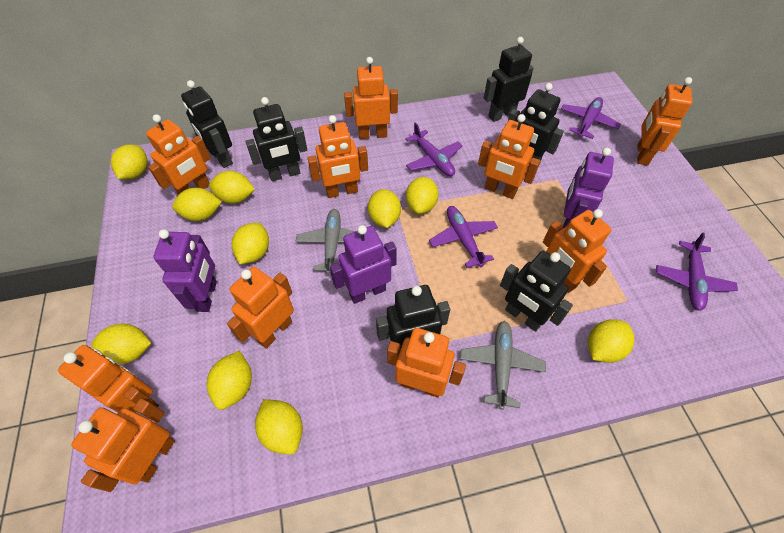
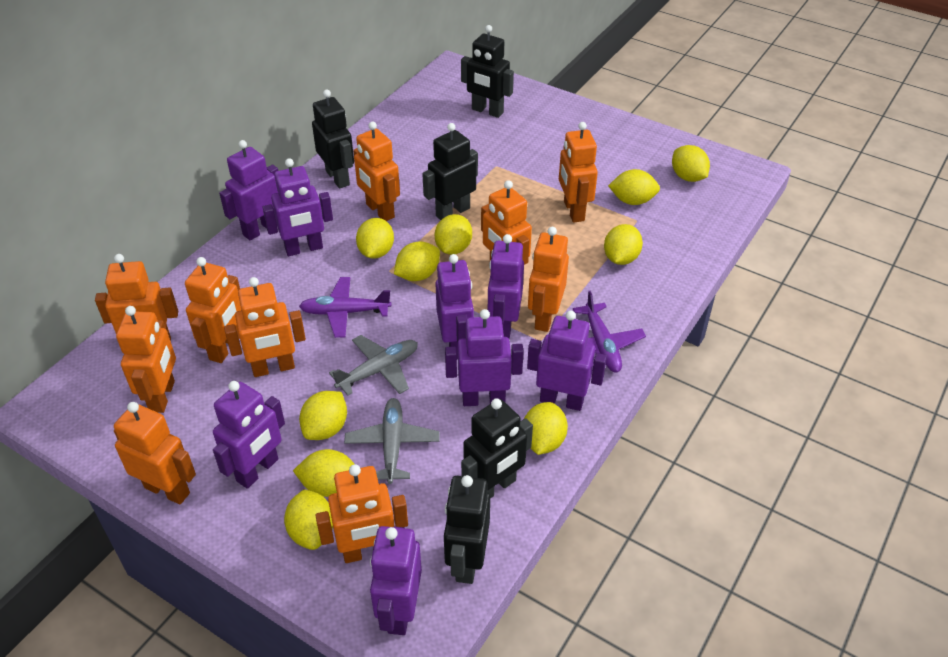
black robot: 6 -> 5
purple plane: 4 -> 2
purple robot: 3 -> 8

